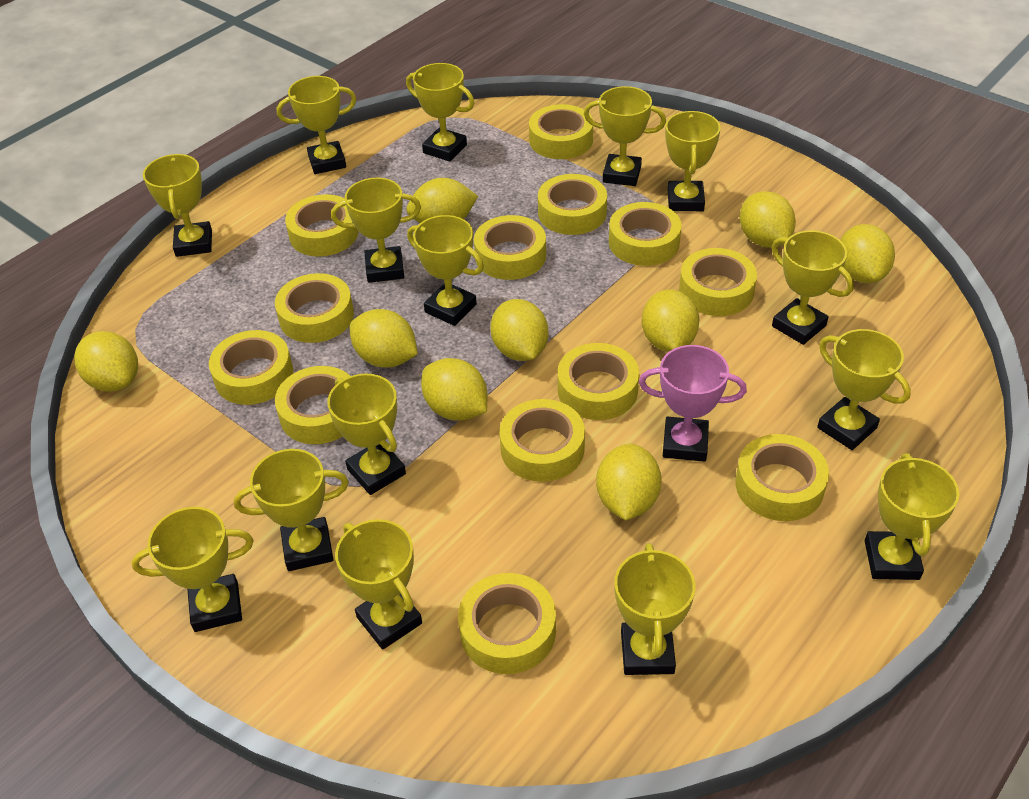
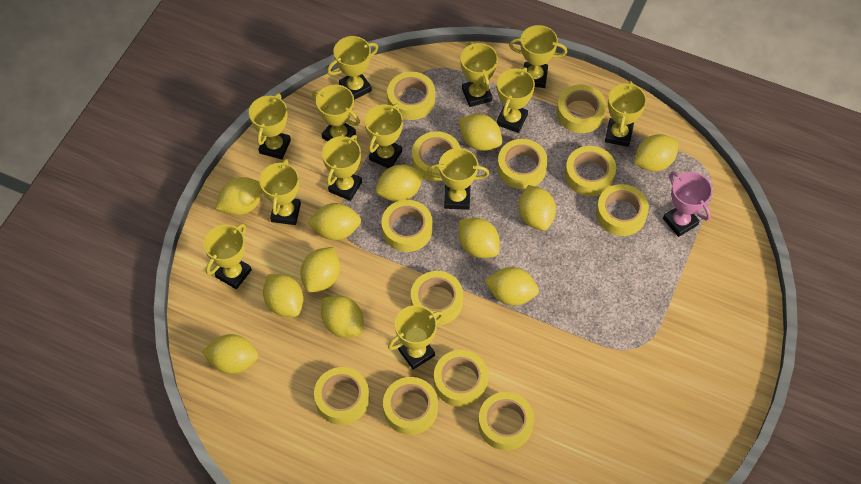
yellow lemon: 9 -> 12
yellow tape: 13 -> 12
yellow trophy: 15 -> 13

